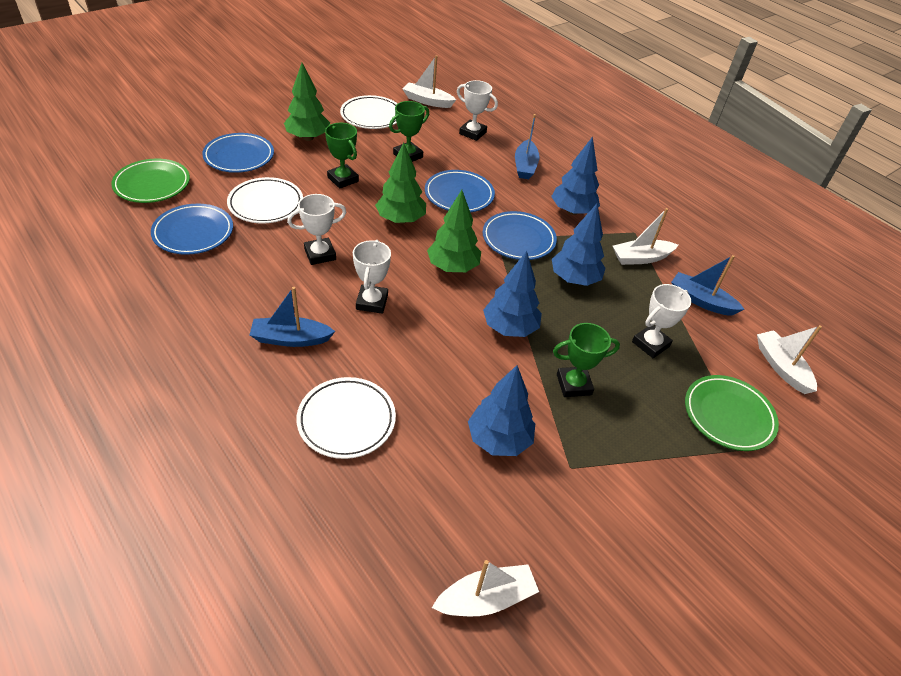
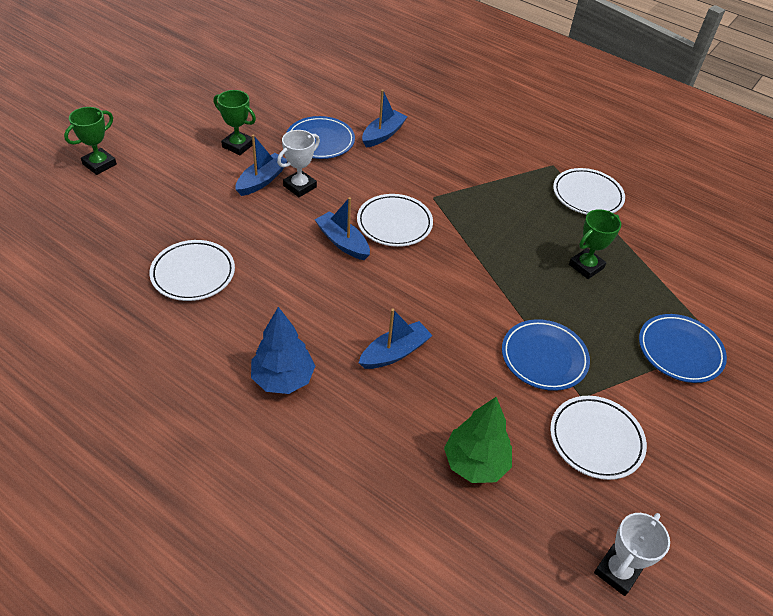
blue boat: 3 -> 4
blue plate: 4 -> 3
blue tree: 4 -> 1
green plate: 2 -> 0
green tree: 3 -> 1
white boat: 4 -> 0
white plate: 3 -> 4
white trophy: 4 -> 2

